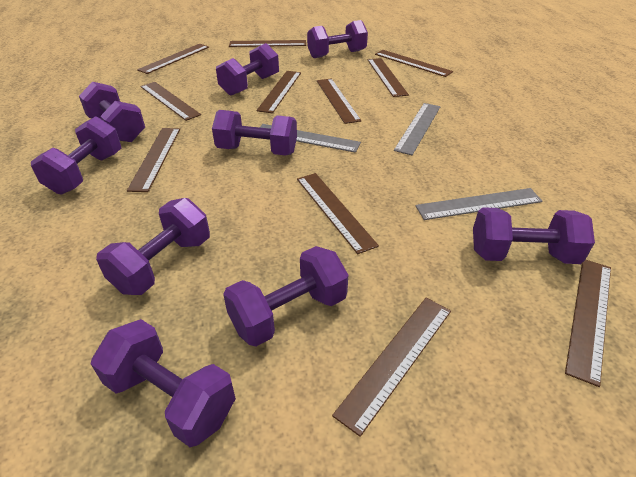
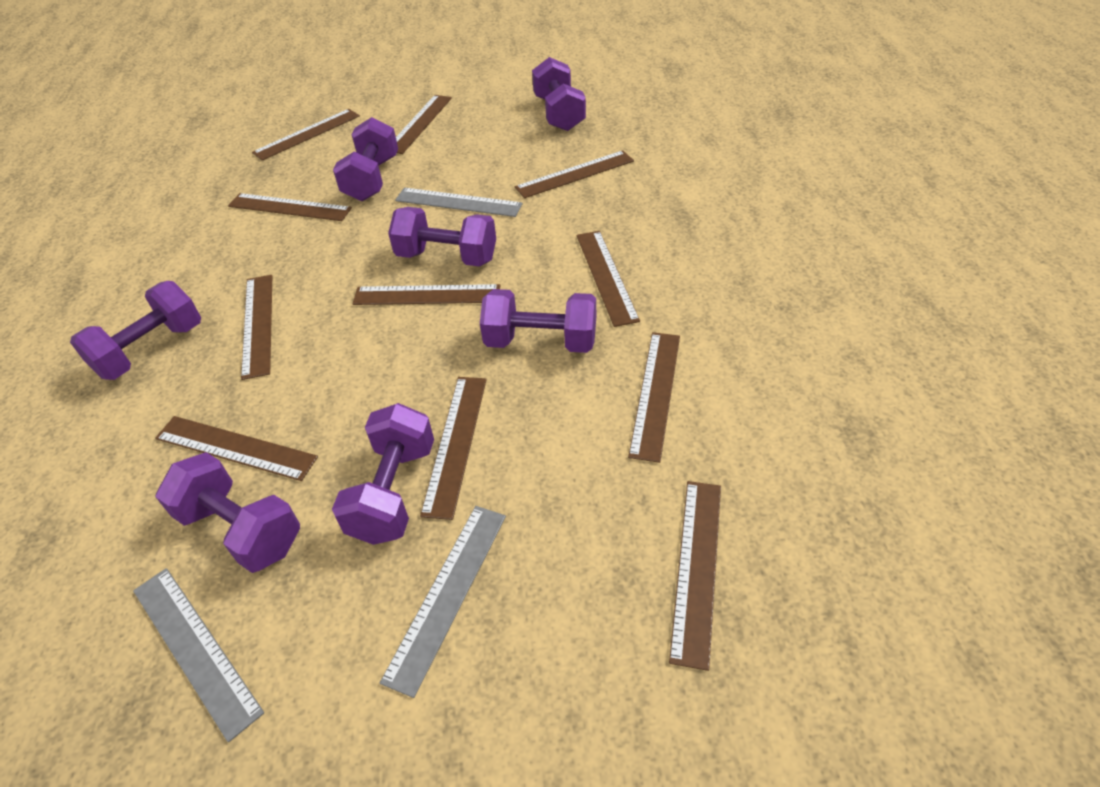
purple dumbbell: 9 -> 7

